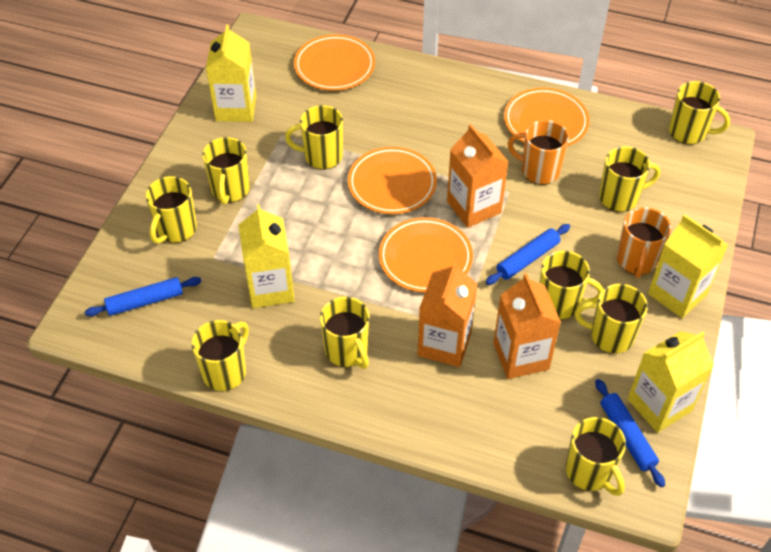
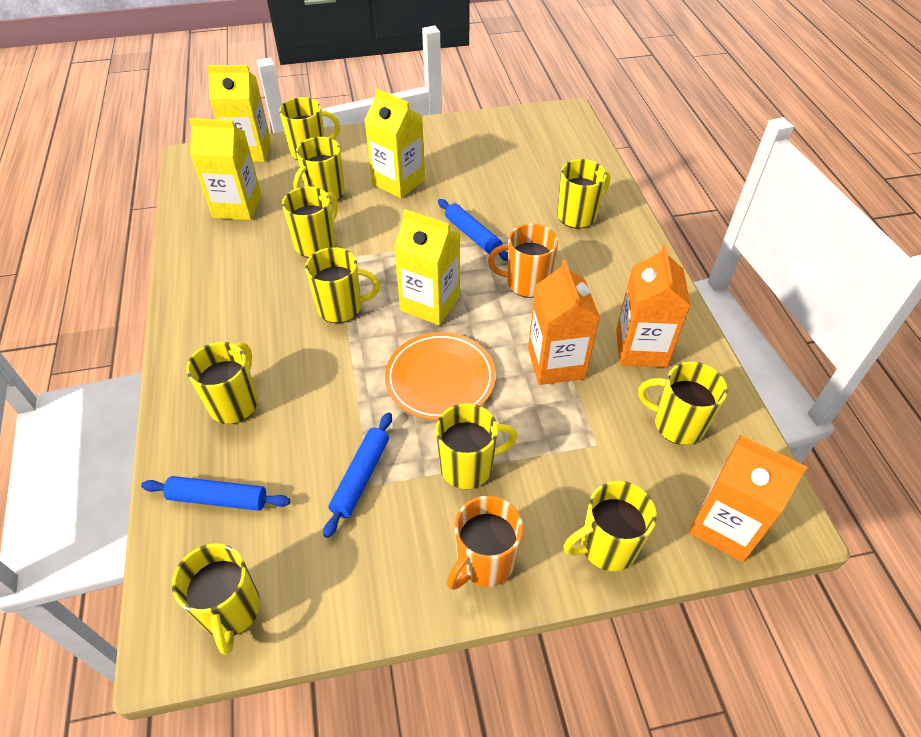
orange plate: 4 -> 1

